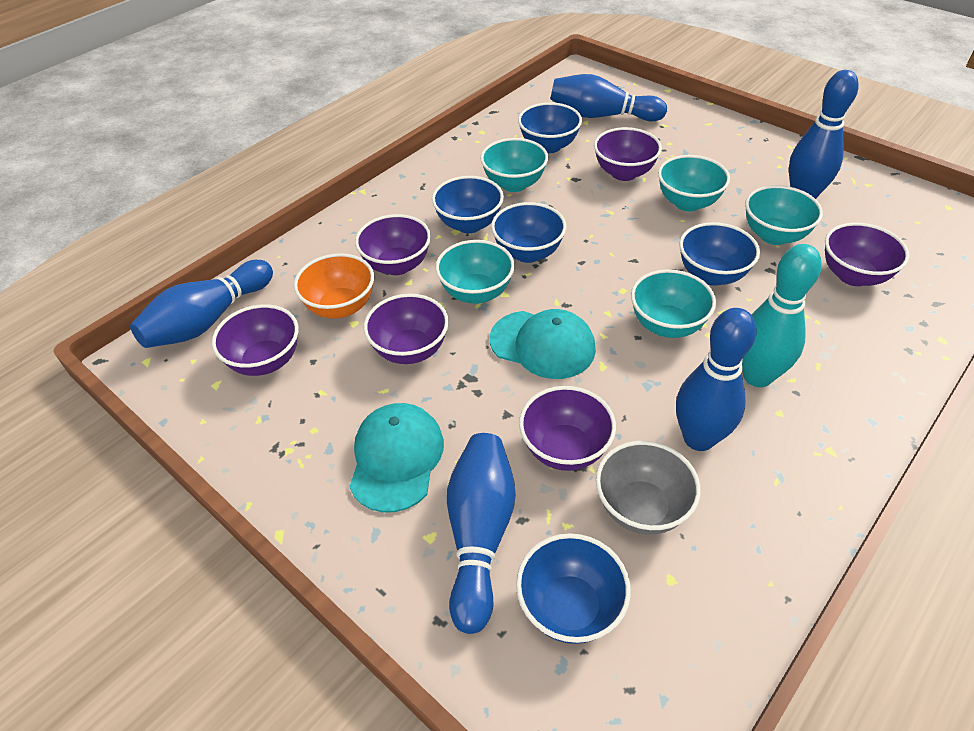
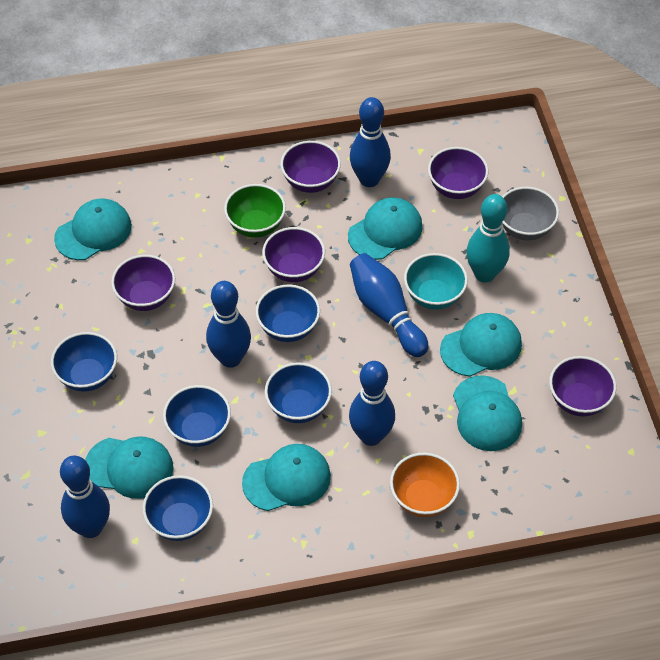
green bowl: 0 -> 1
purple bowl: 6 -> 5
turquoise bowl: 5 -> 1
turquoise cap: 2 -> 6

